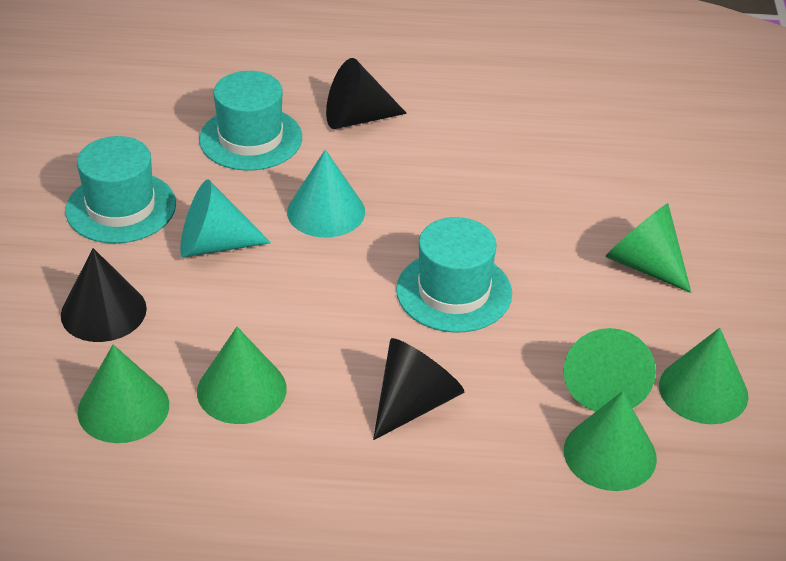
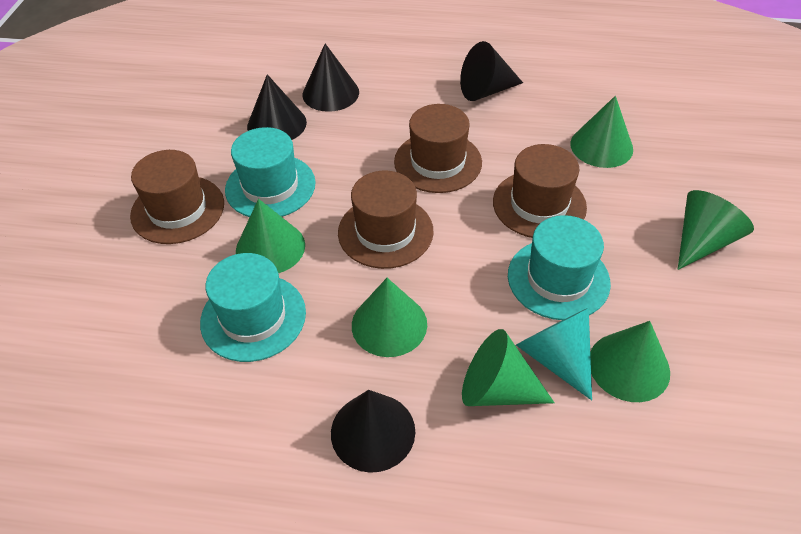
black cone: 3 -> 4
brown hat: 0 -> 4
turquoise cone: 2 -> 1

